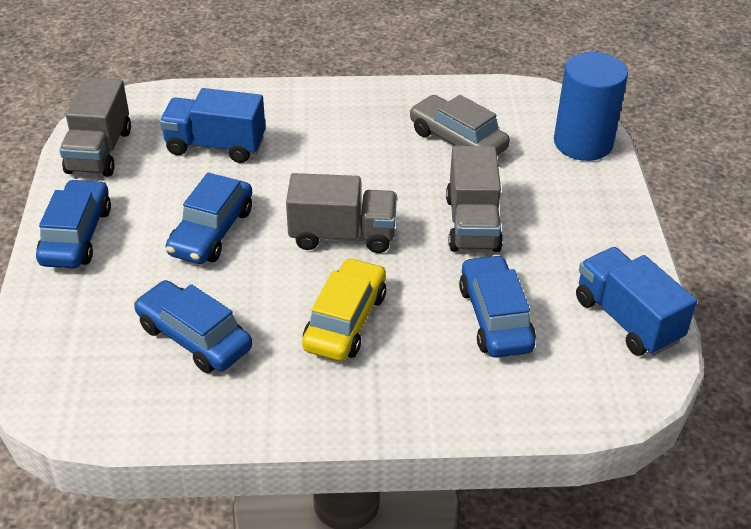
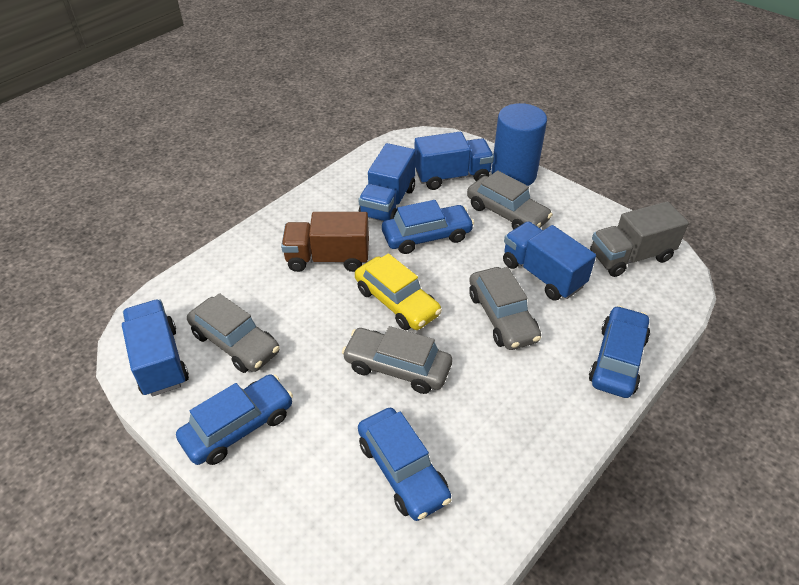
blue truck: 2 -> 4
brown truck: 0 -> 1
grey car: 1 -> 4
grey truck: 3 -> 1

